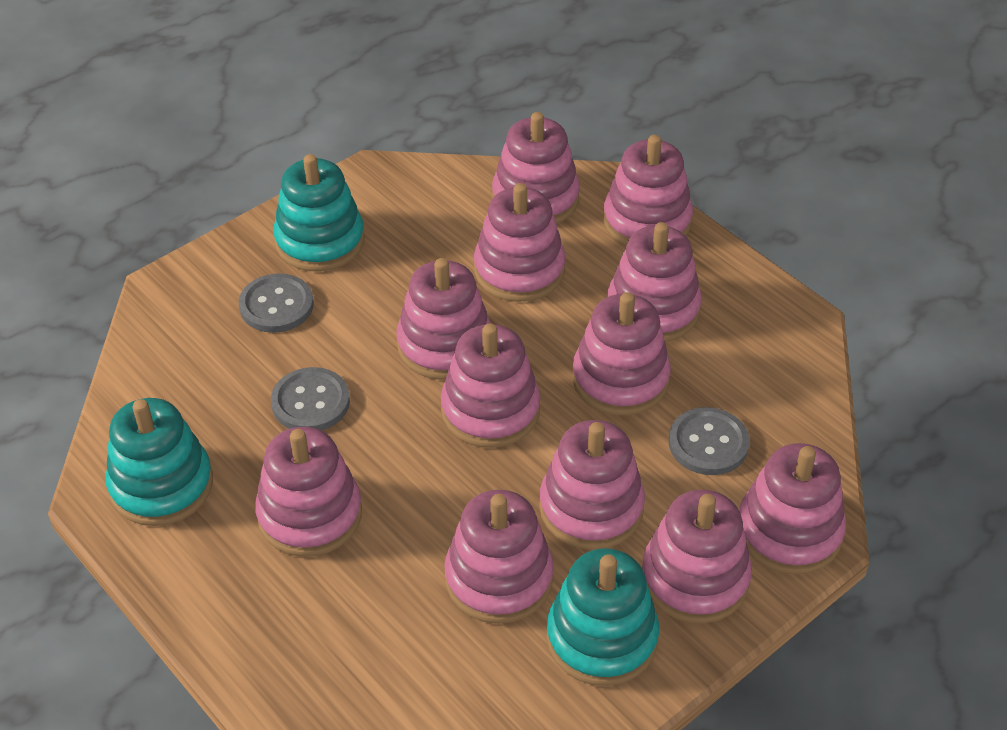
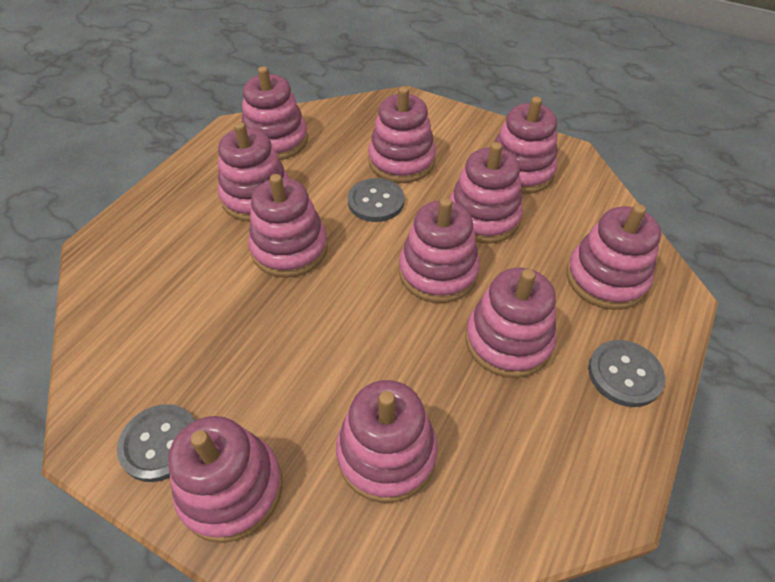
pink stacking toy: 12 -> 11
turquoise stacking toy: 3 -> 0

